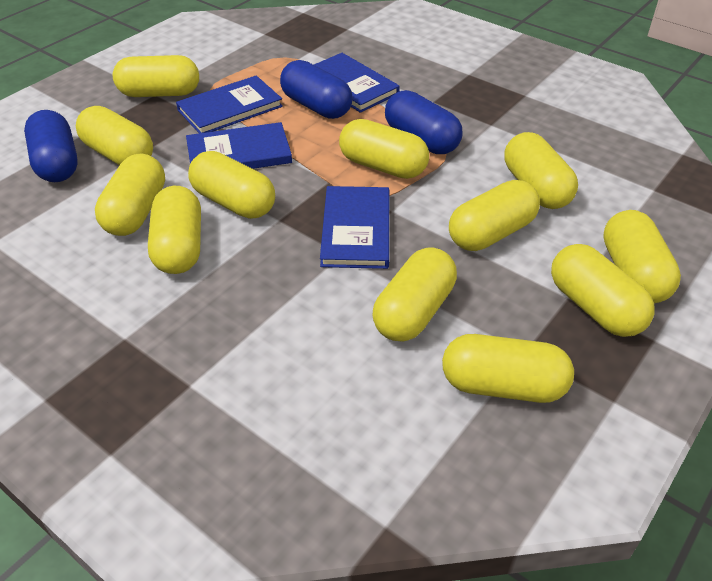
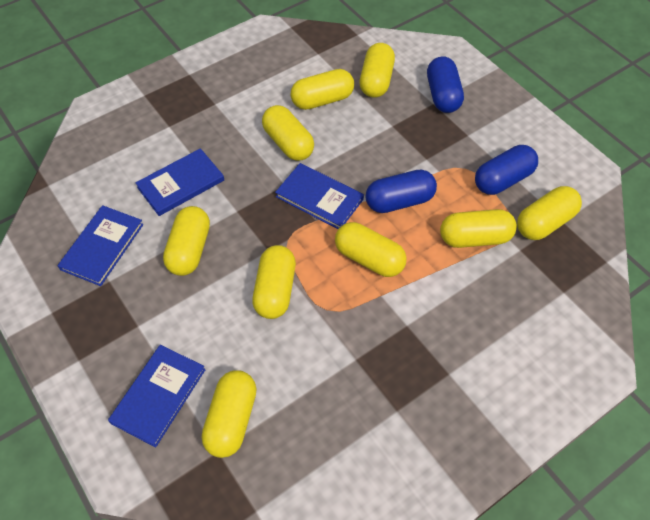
yellow capsule: 12 -> 9

